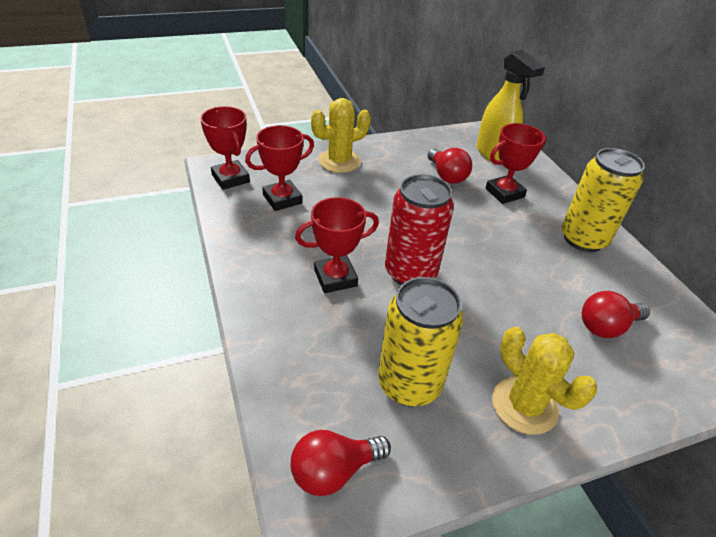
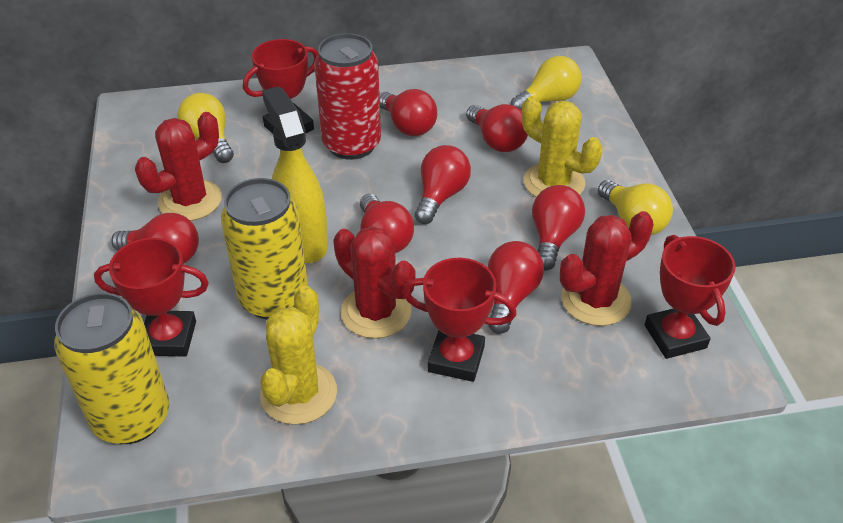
red cactus: 0 -> 3
red light bulb: 3 -> 7
yellow light bulb: 0 -> 3

